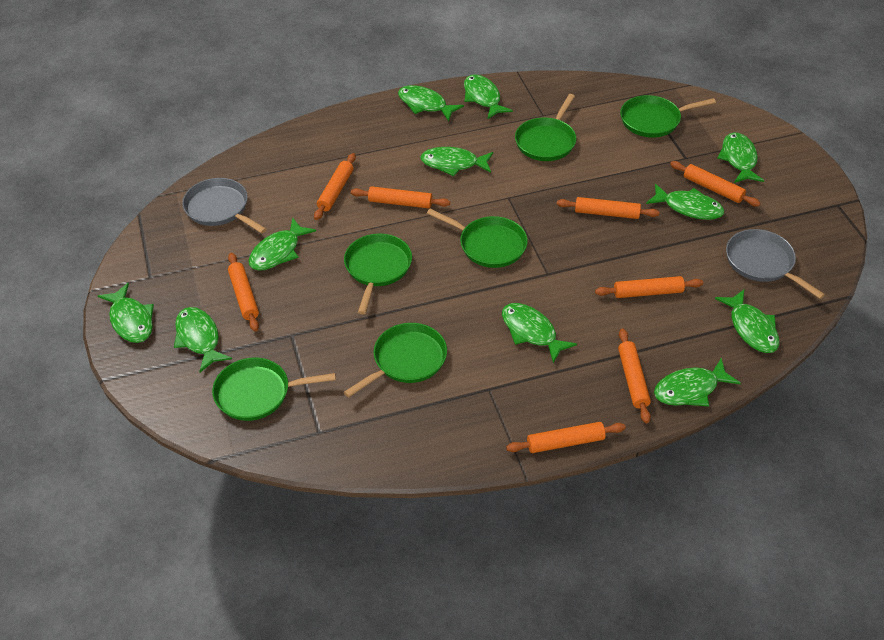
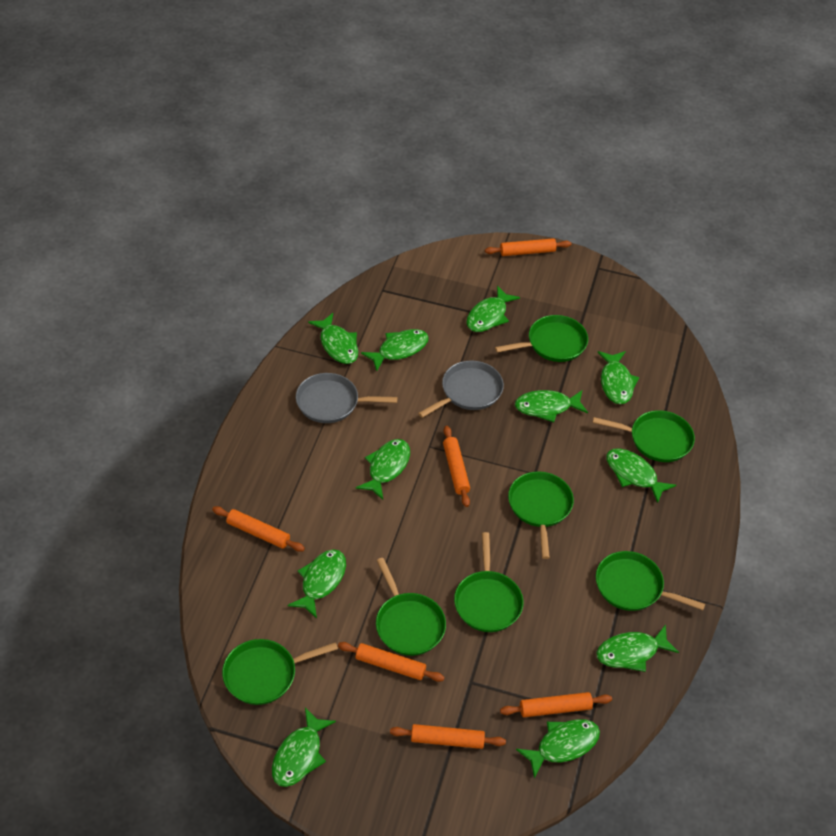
green pan: 6 -> 7
orange rolling pin: 8 -> 6

